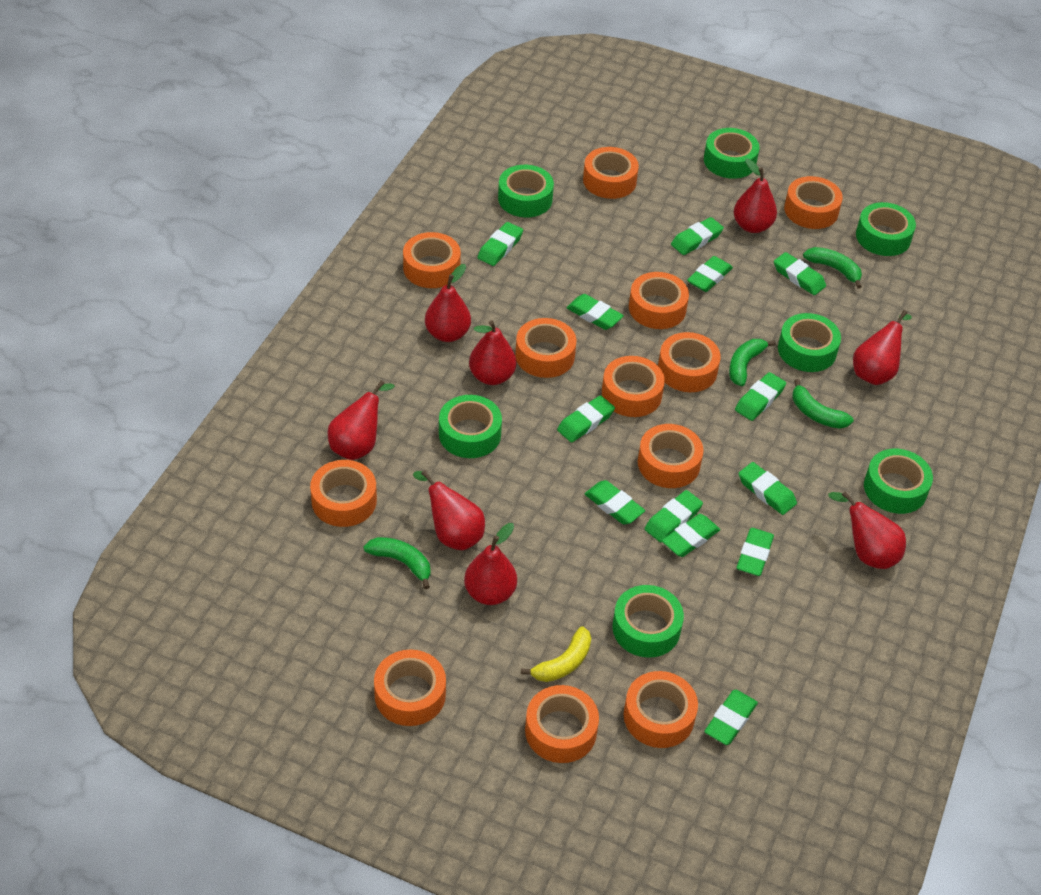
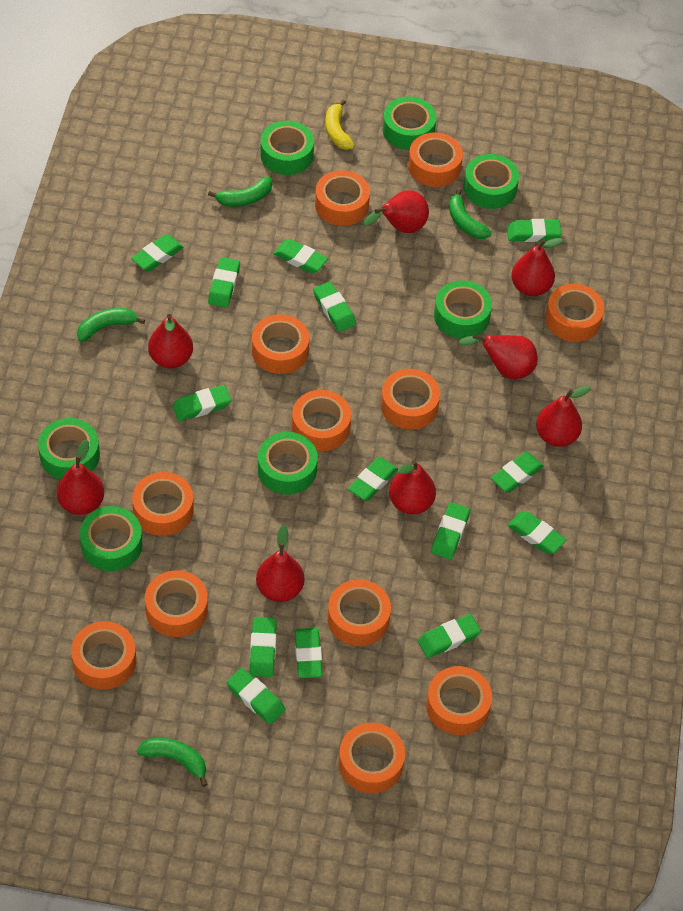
green eraser: 13 -> 14

